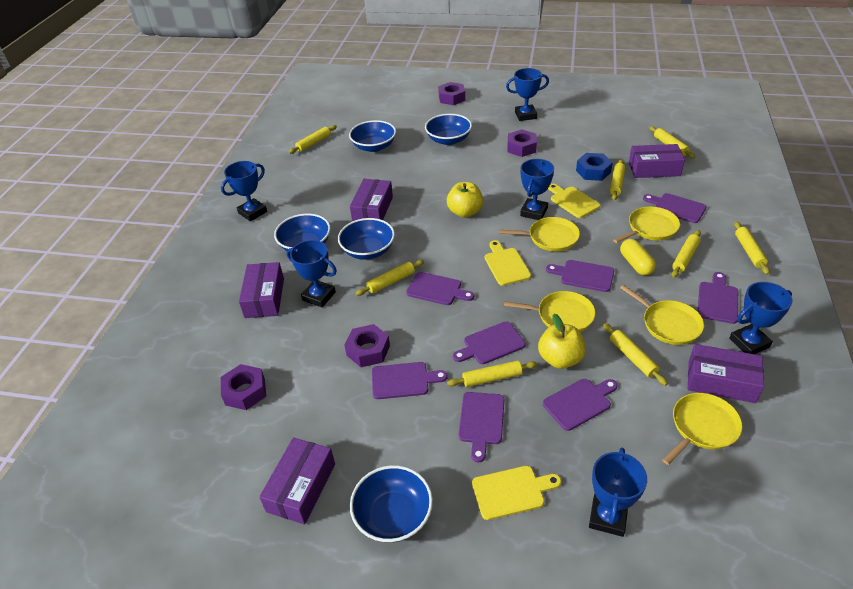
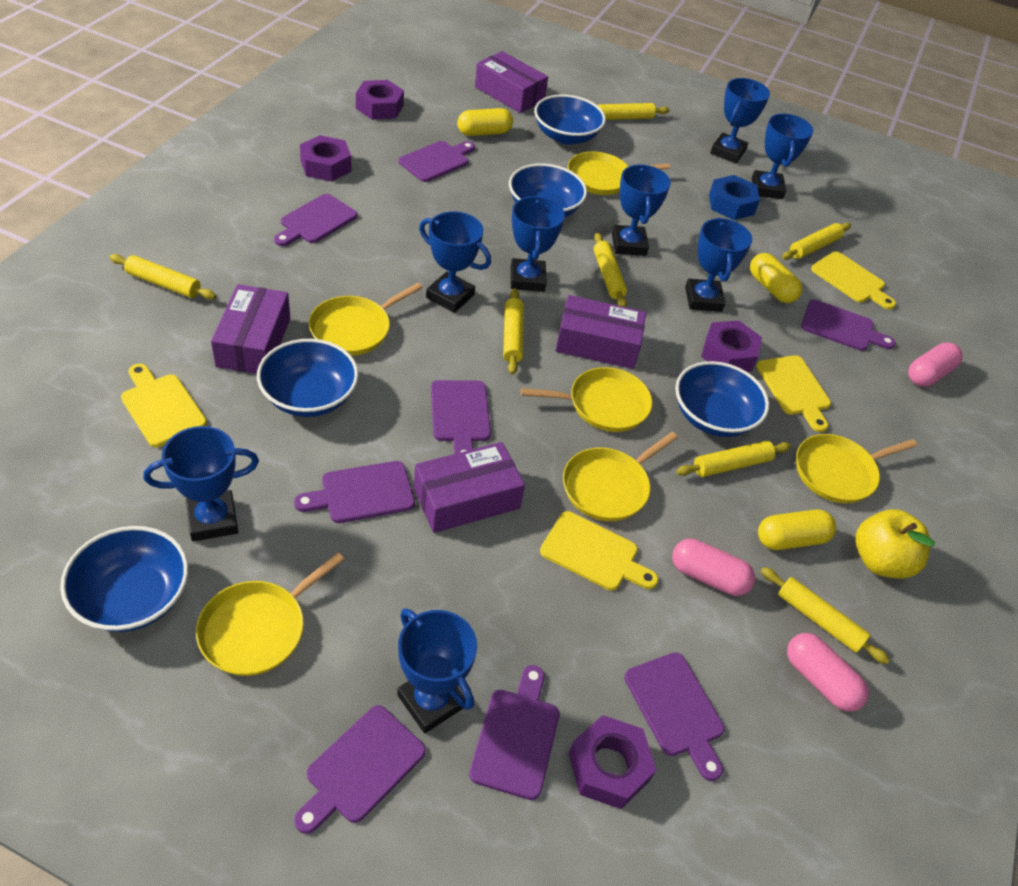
blue trophy: 6 -> 8
pink capsule: 0 -> 3
purple box: 5 -> 4
yellow apple: 2 -> 1
yellow capsule: 1 -> 3
yellow cutting board: 3 -> 4
yellow pan: 5 -> 6
yellow rolling pin: 8 -> 7

